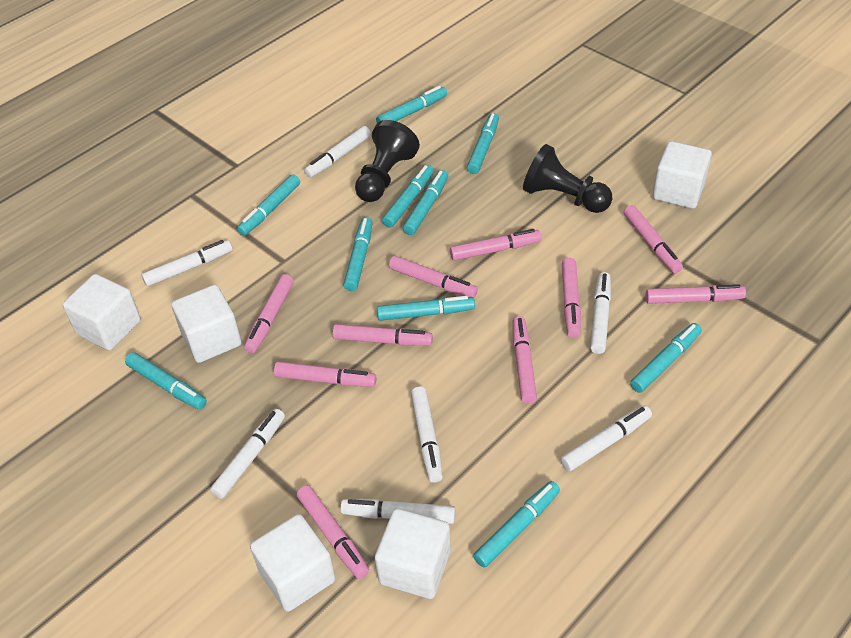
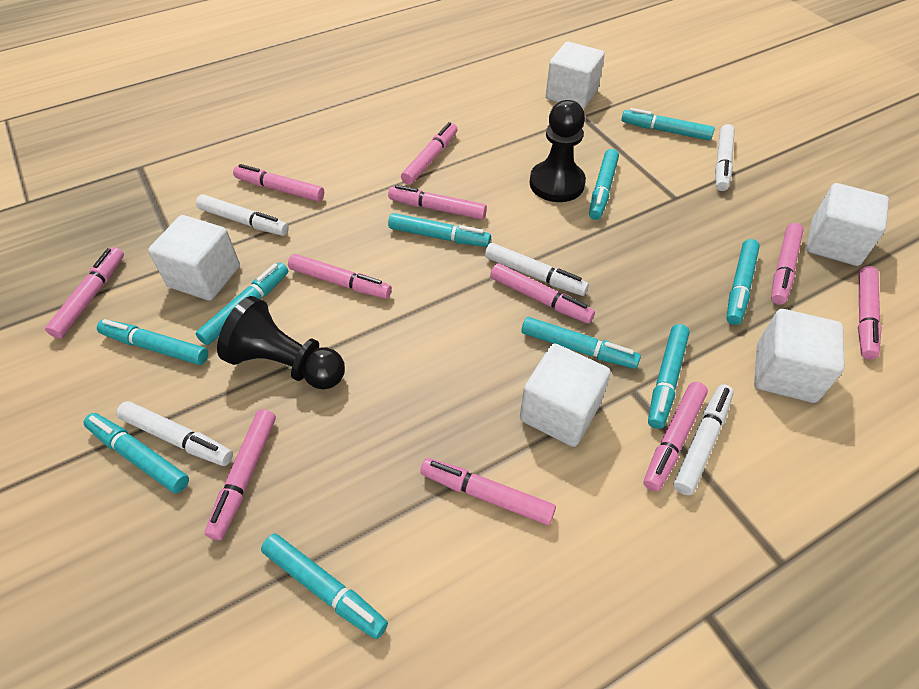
pink marker: 10 -> 11
white marker: 7 -> 5

